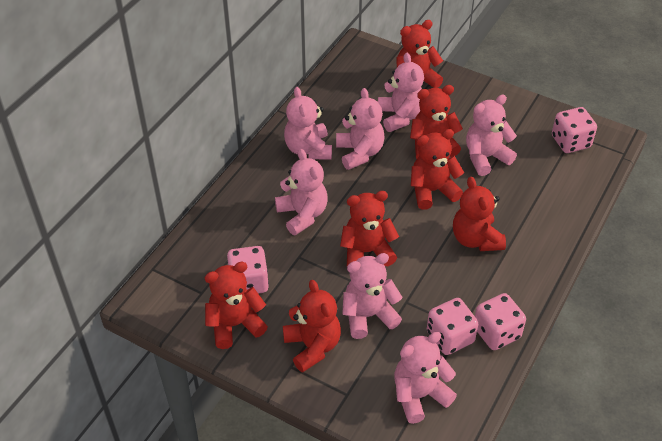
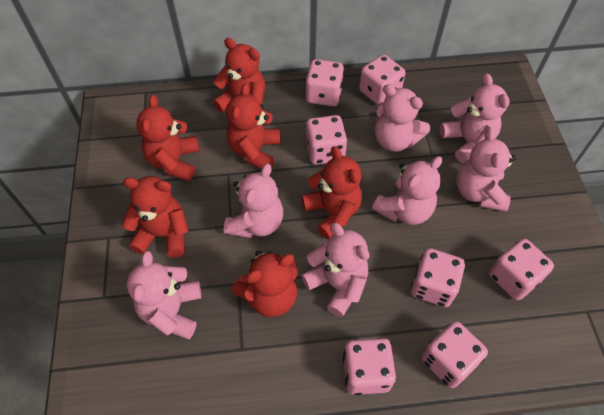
pink dice: 4 -> 7
red teddy bear: 7 -> 6

